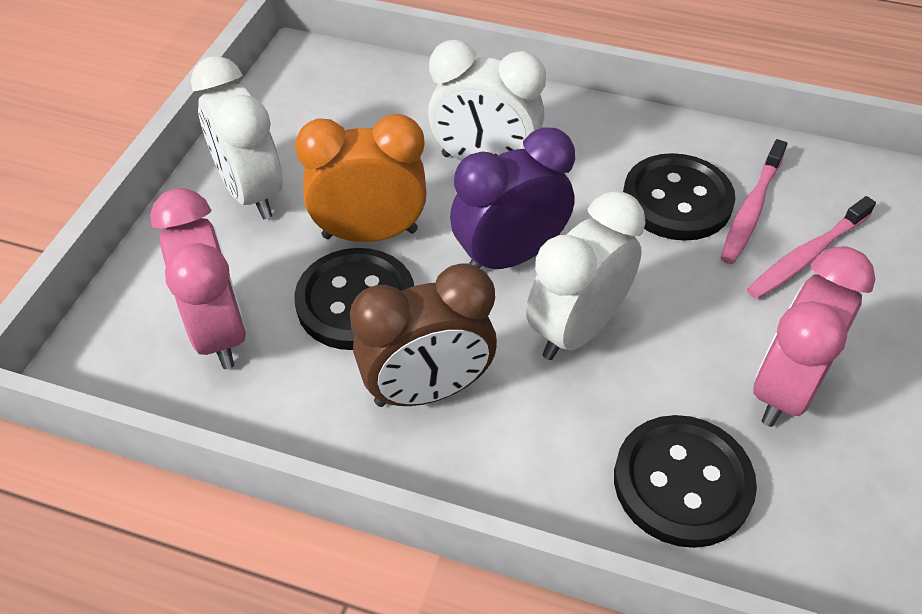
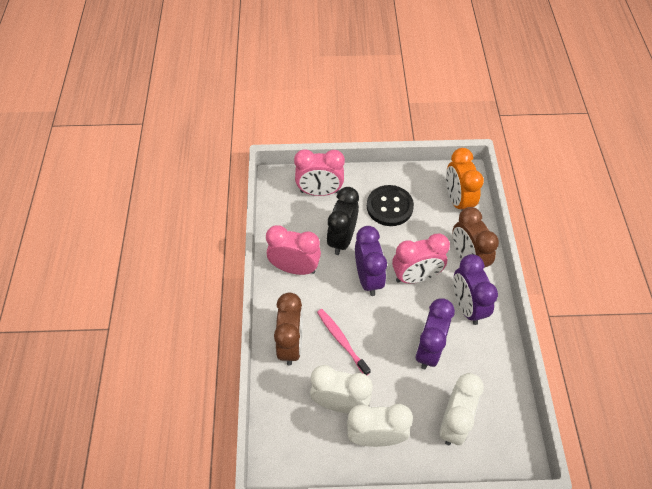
black button: 3 -> 1
black clock: 0 -> 1
brown clock: 1 -> 2
pink clock: 2 -> 3
pink toothbrush: 2 -> 1
purple clock: 1 -> 3

